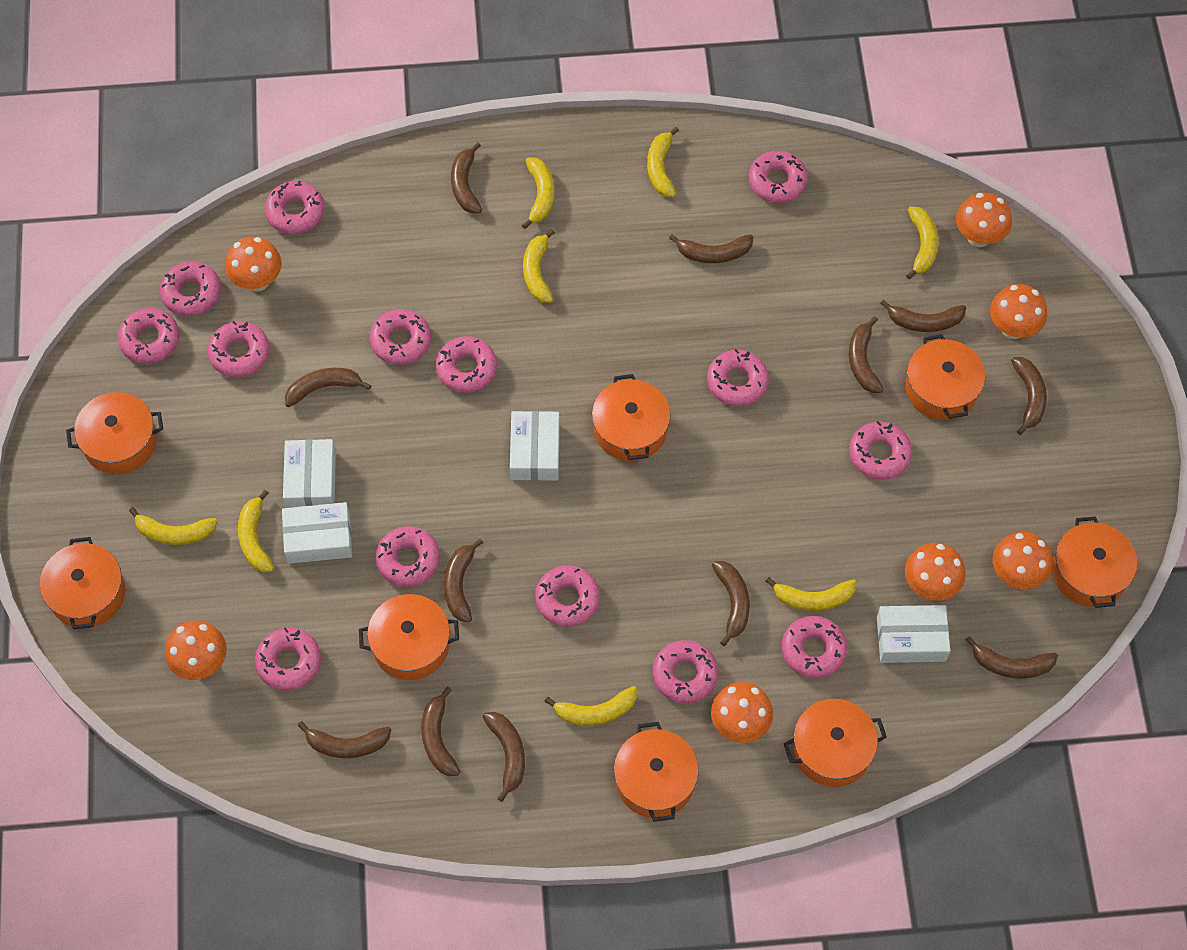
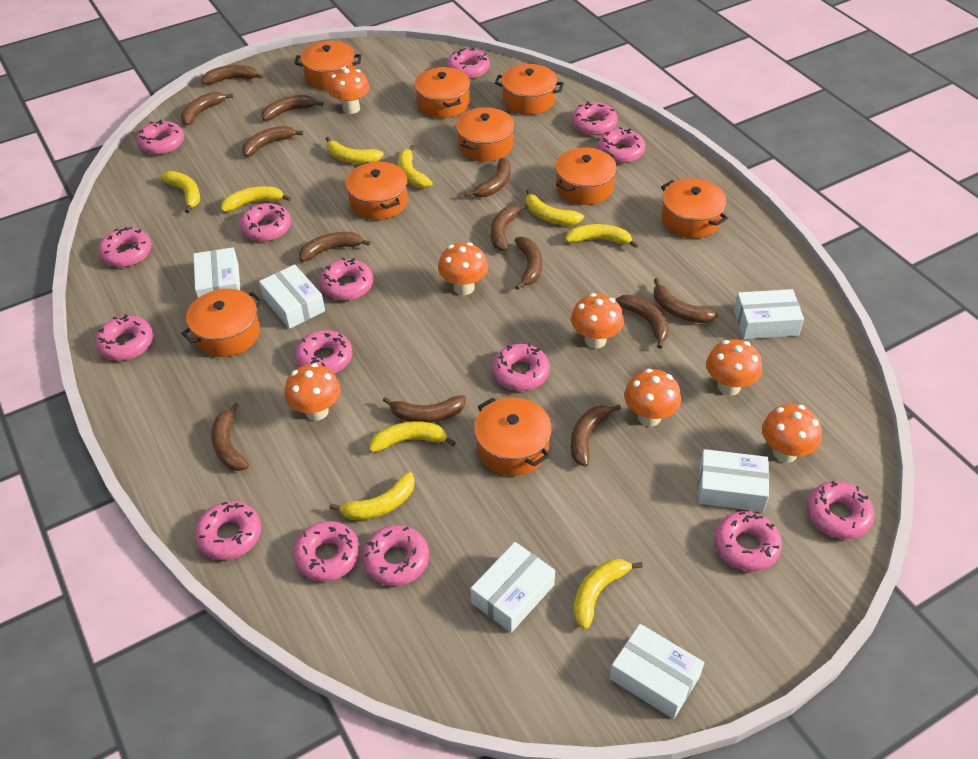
brown banana: 12 -> 13
orange pot: 8 -> 9
pink donut: 14 -> 15
white box: 4 -> 6
yellow banana: 8 -> 9

